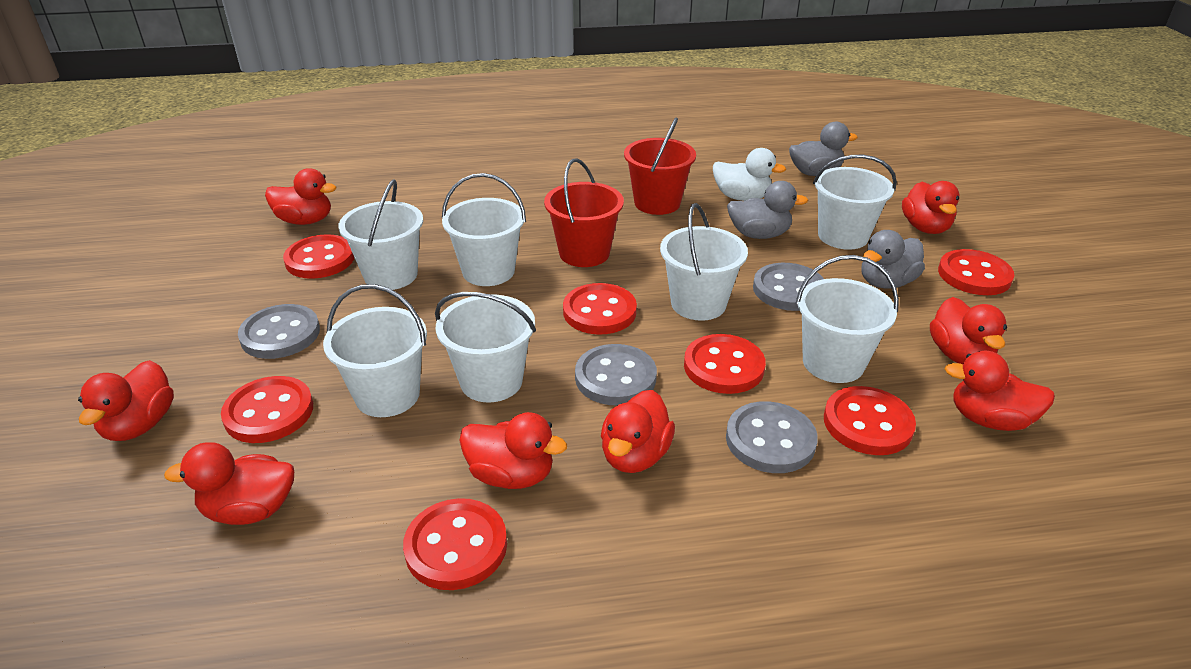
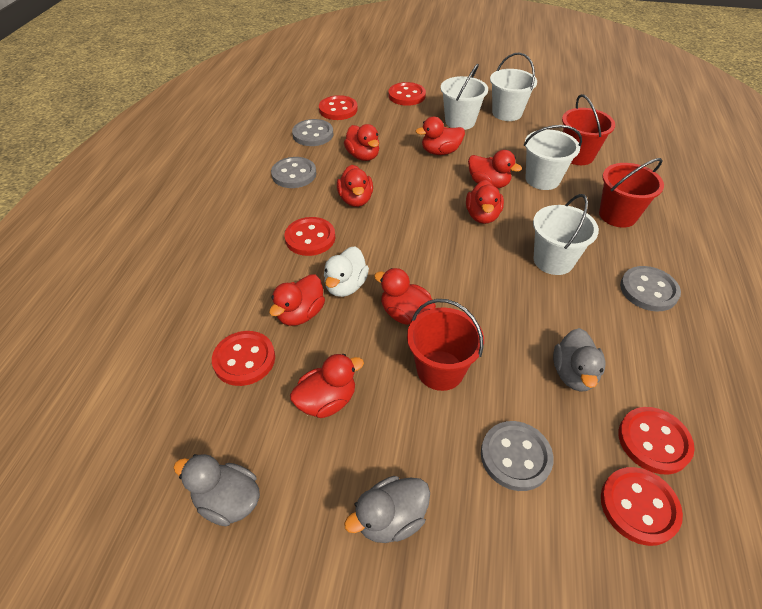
red bucket: 2 -> 3
red button: 7 -> 6
white bucket: 7 -> 4

